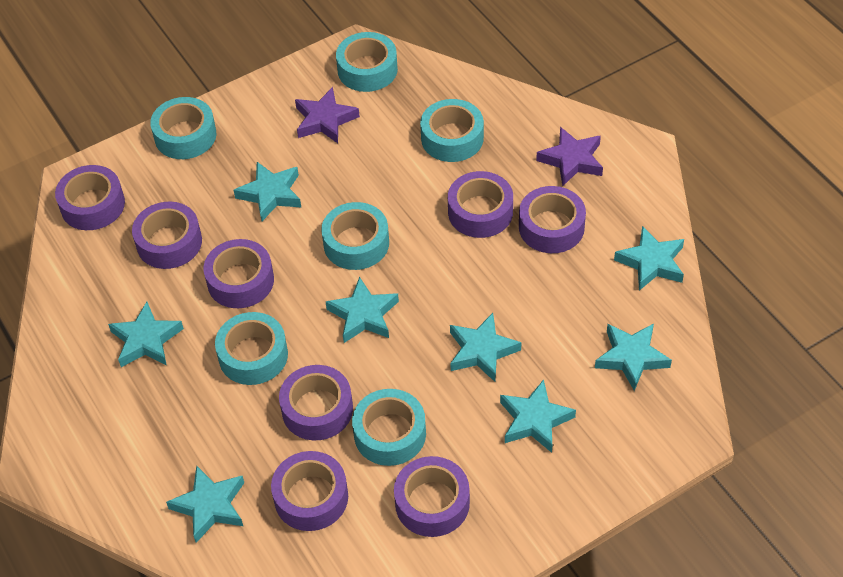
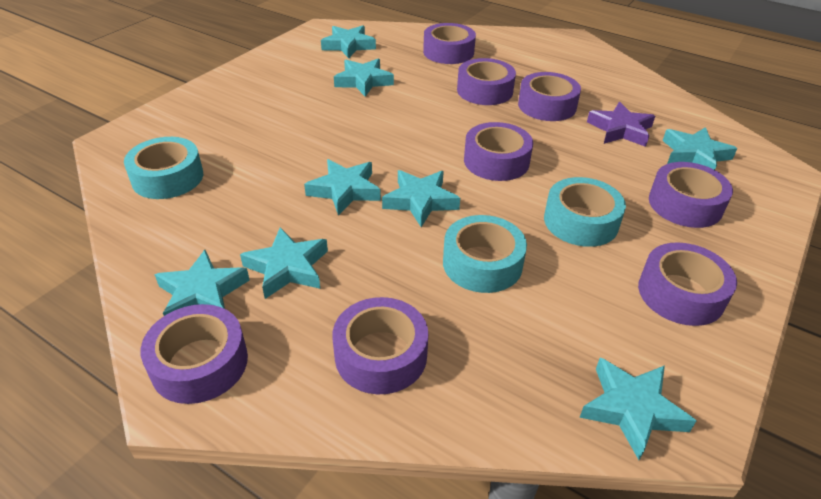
purple star: 2 -> 1
turquoise tape: 6 -> 3

